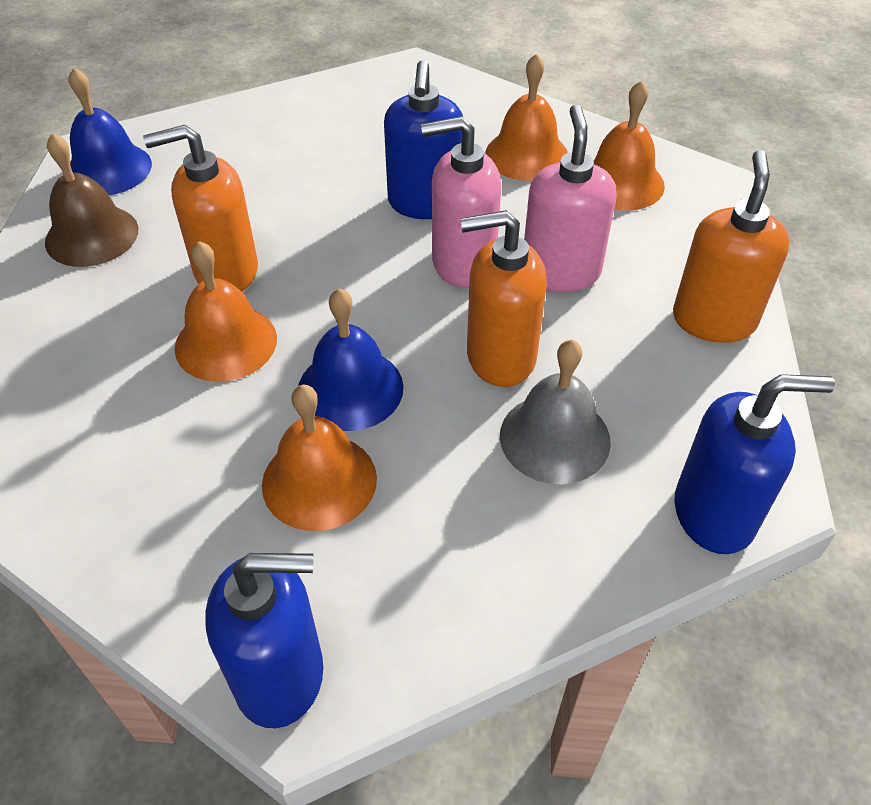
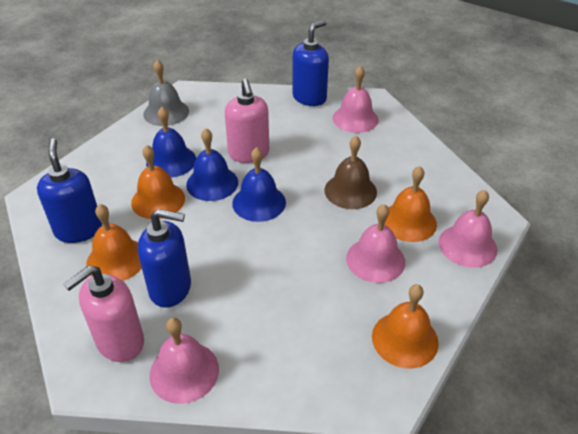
blue bell: 2 -> 3
orange soap dispenser: 3 -> 0
pink bell: 0 -> 4

